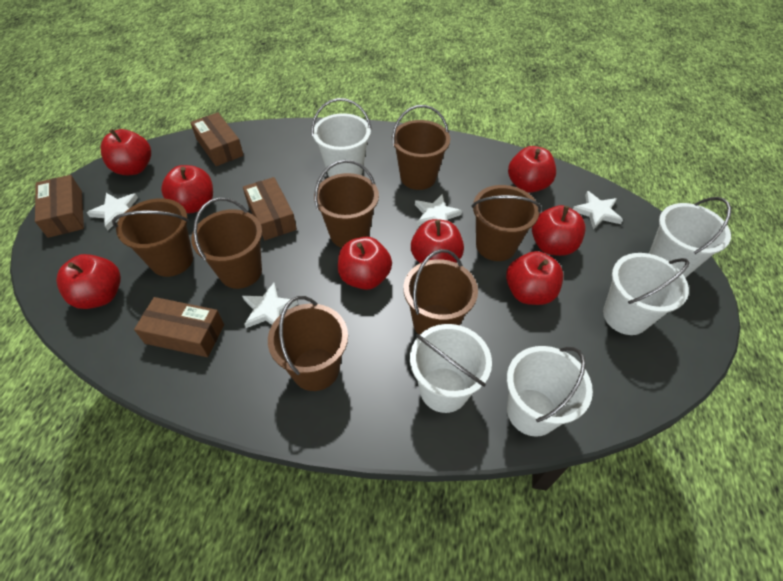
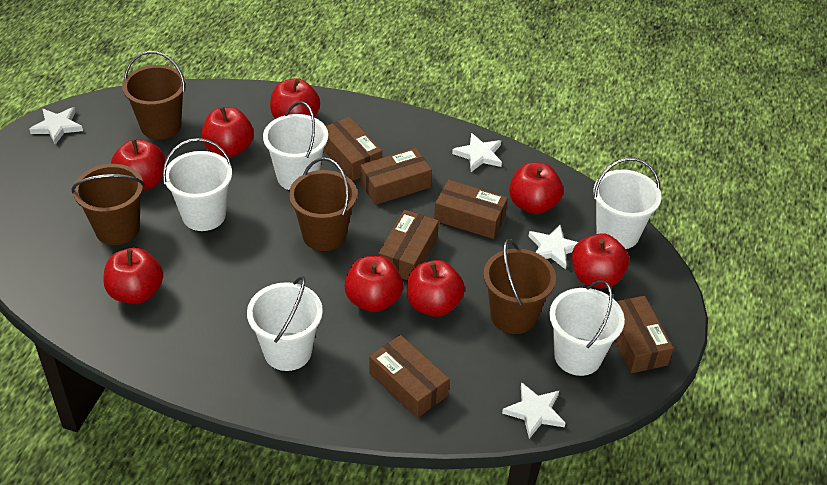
brown box: 4 -> 6
brown bucket: 7 -> 4

